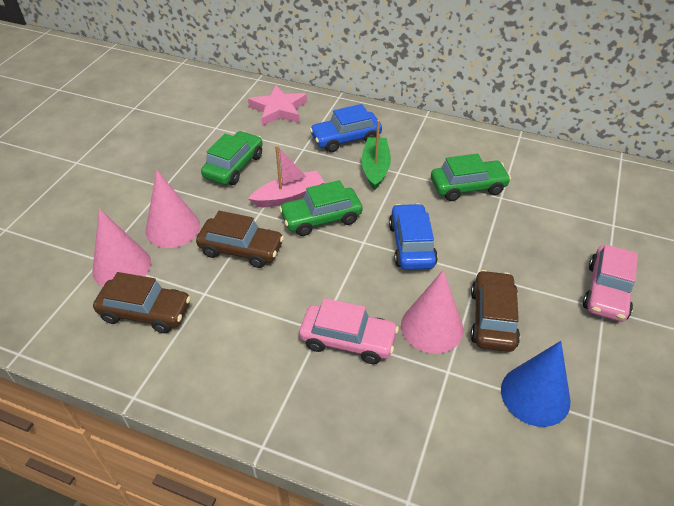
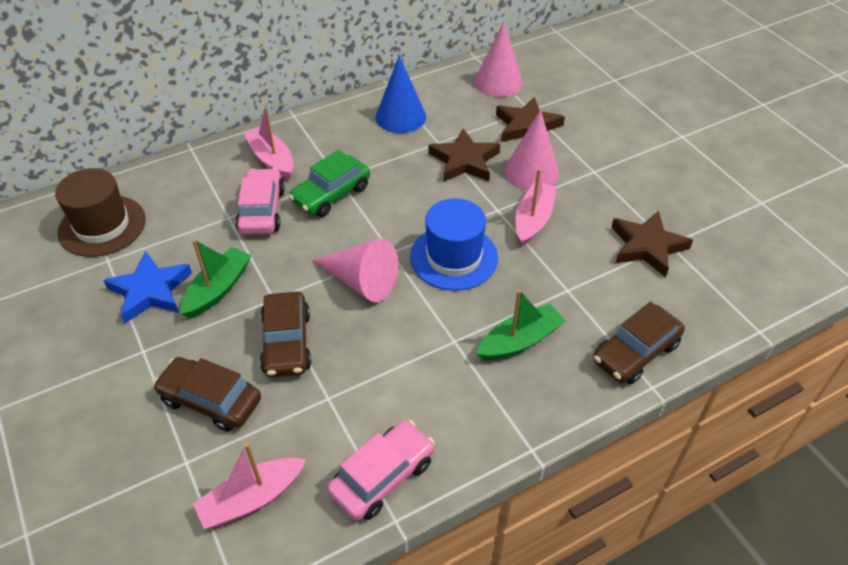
blue car: 2 -> 0
blue hat: 0 -> 1
blue star: 0 -> 1
brown hat: 0 -> 1
brown star: 0 -> 3
green boat: 1 -> 2
green car: 3 -> 1
pink boat: 1 -> 3
pink star: 1 -> 0

